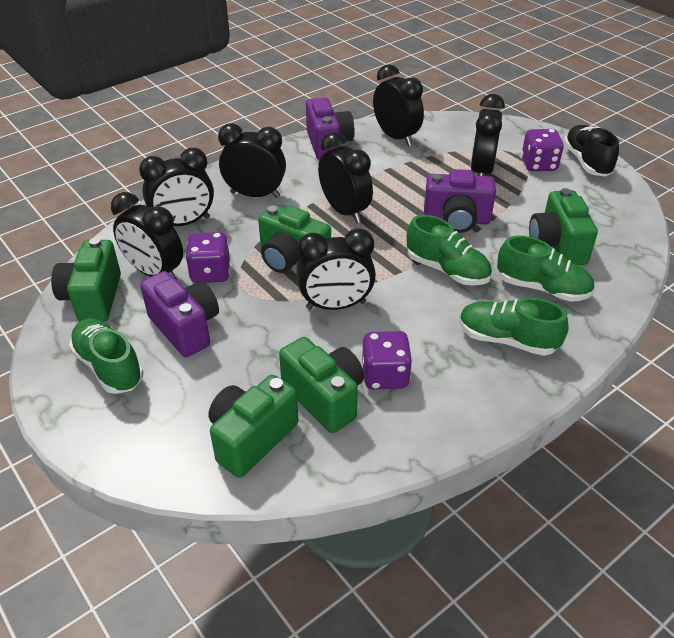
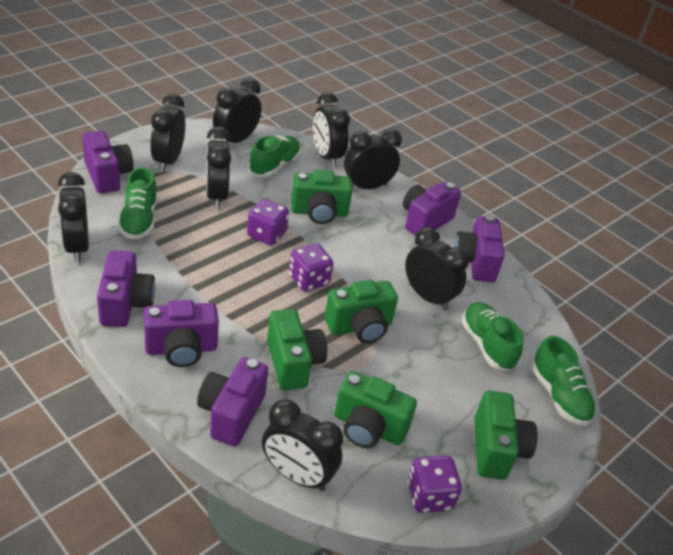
black clock: 7 -> 8
black shoe: 1 -> 0
purple camera: 3 -> 6

